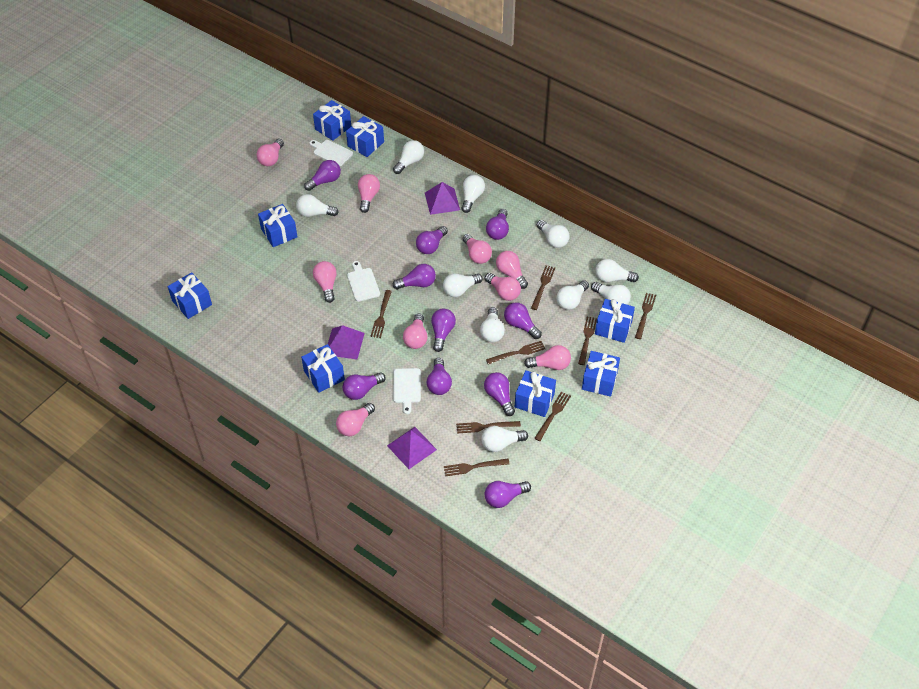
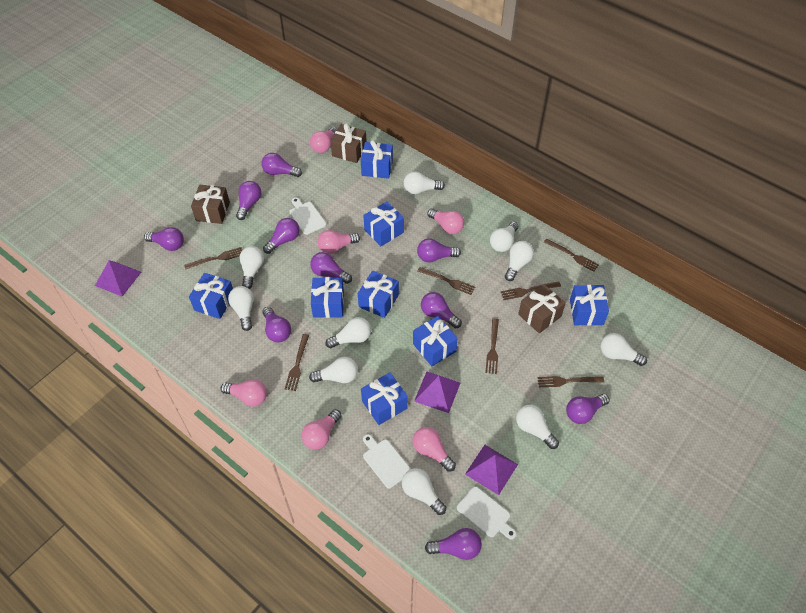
brown fork: 8 -> 7
brown gift: 0 -> 3
pink light bulb: 9 -> 6

